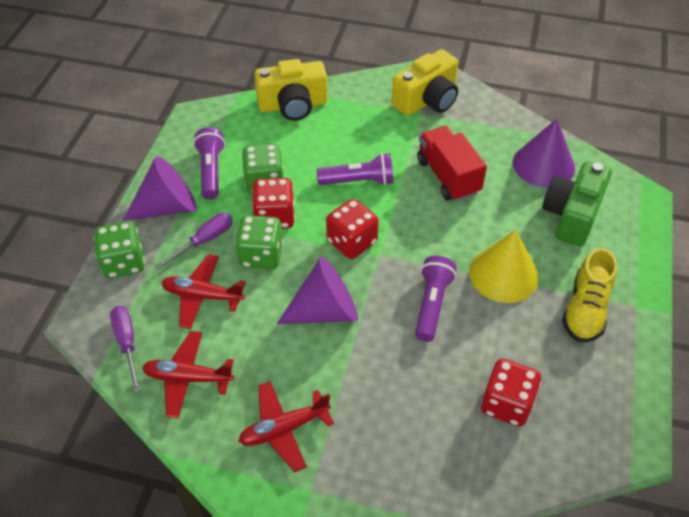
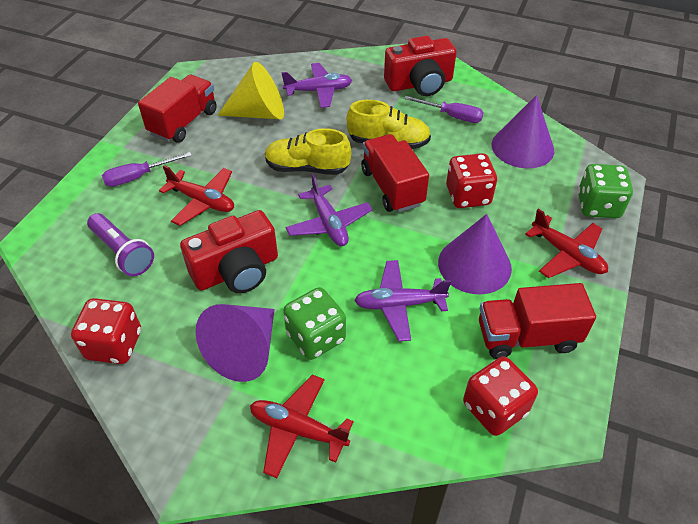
green camera: 1 -> 0
green dice: 3 -> 2
purple flashlight: 3 -> 1
purple plane: 0 -> 3
red camera: 0 -> 2
red truck: 1 -> 3
yellow camera: 2 -> 0
yellow shoe: 1 -> 2

